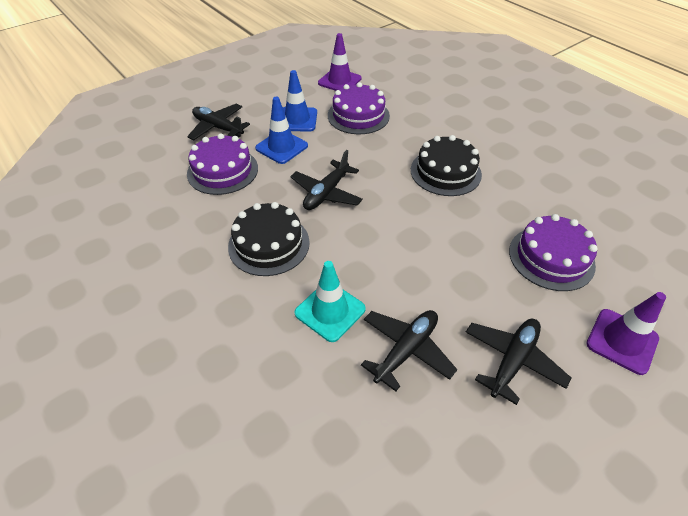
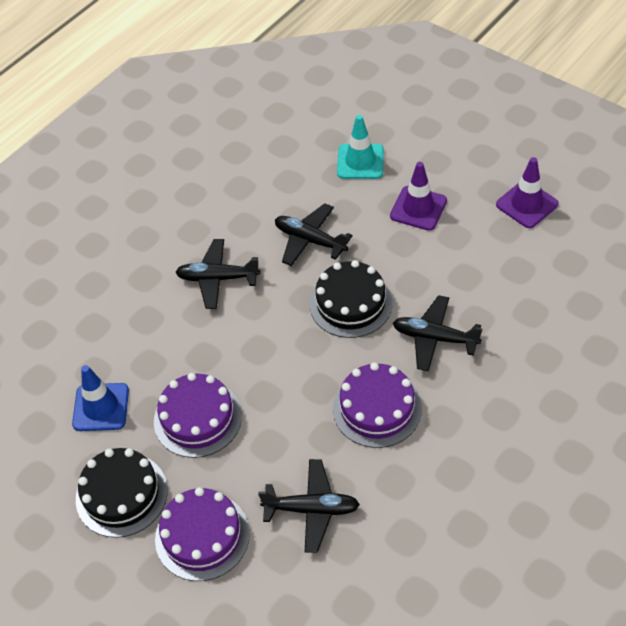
blue traffic cone: 2 -> 1

